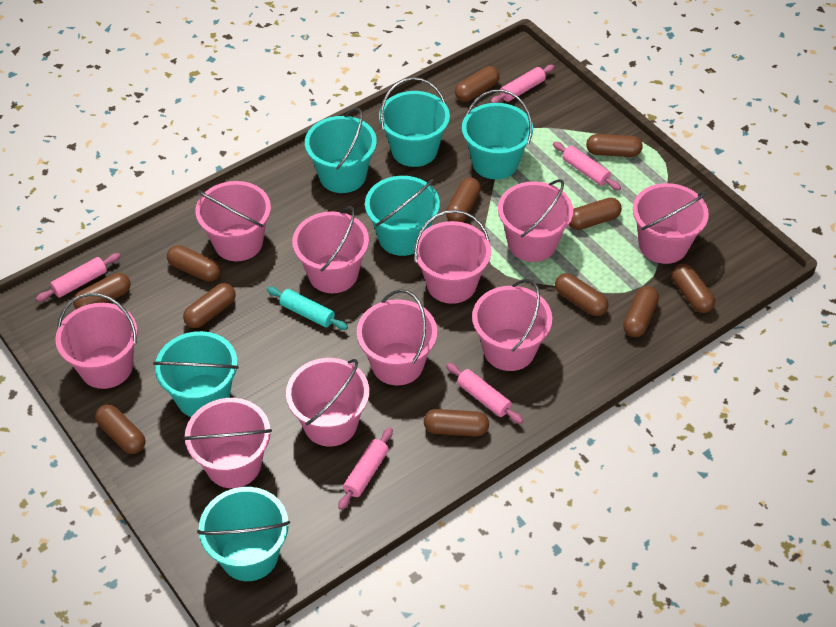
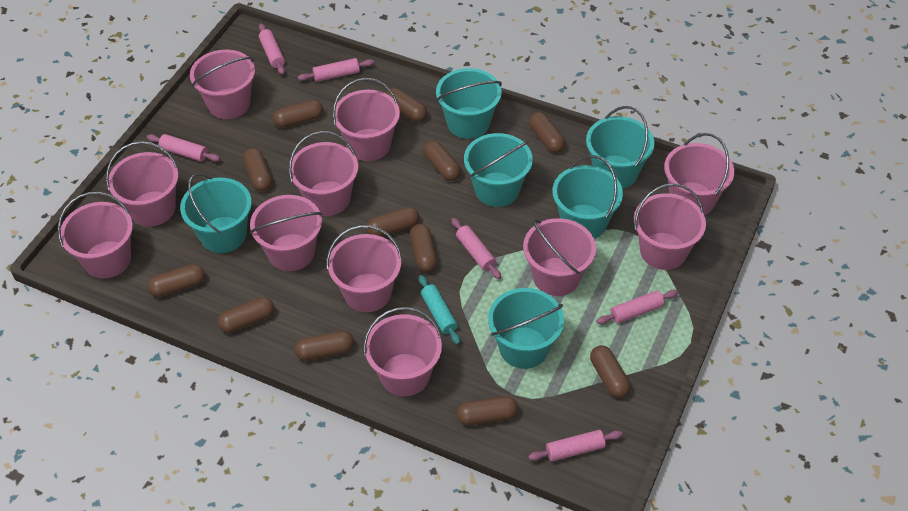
pink bucket: 10 -> 11
pink rolling pin: 5 -> 6

